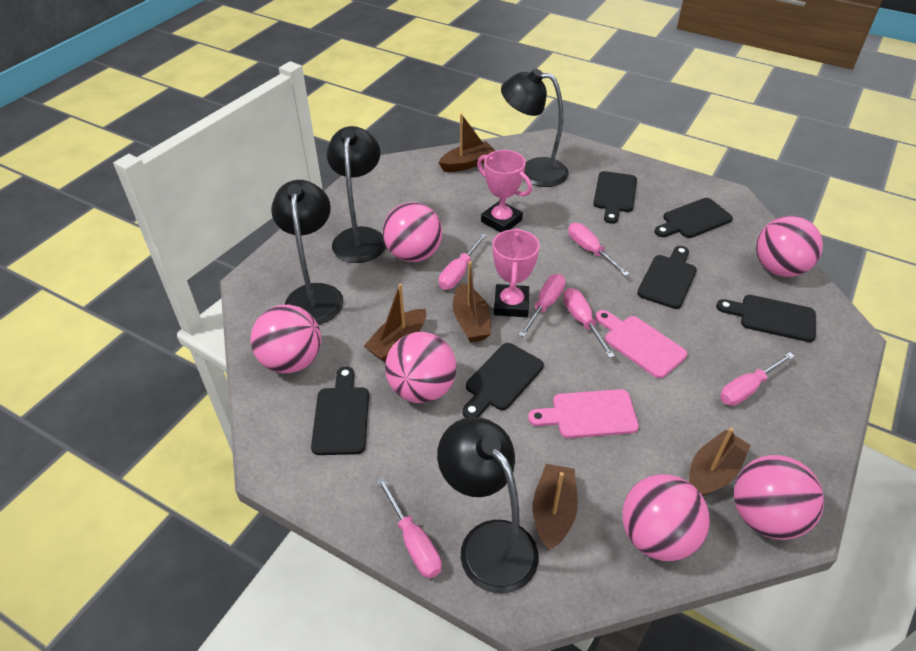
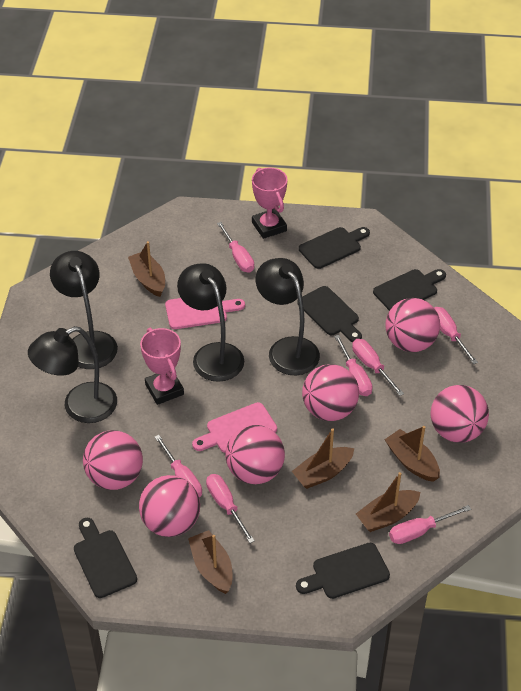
black cutting board: 6 -> 5
pink screwdriver: 6 -> 7

